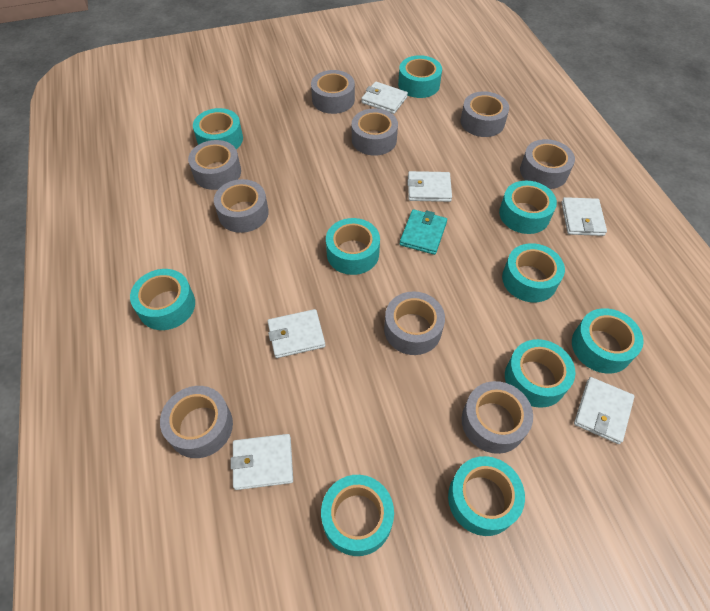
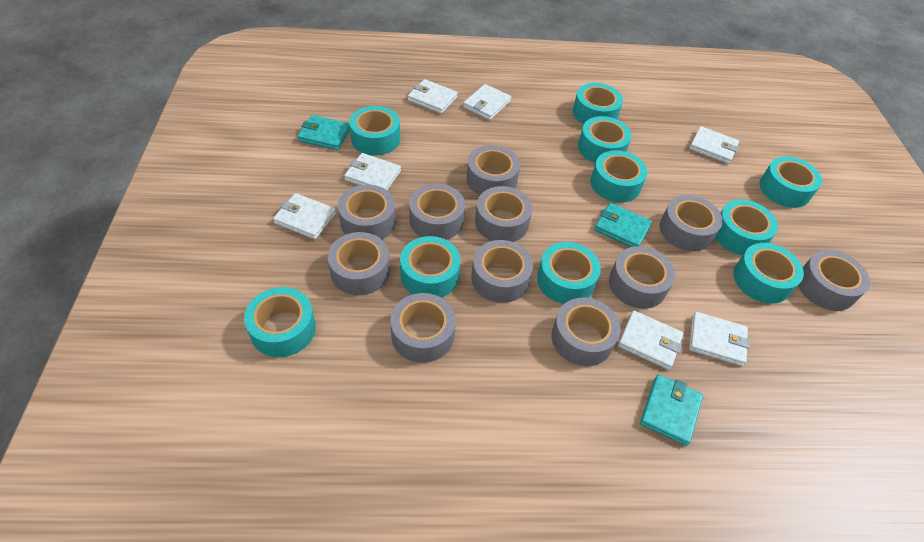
grey tape: 9 -> 11
turquoise wallet: 1 -> 3
white wallet: 6 -> 7

